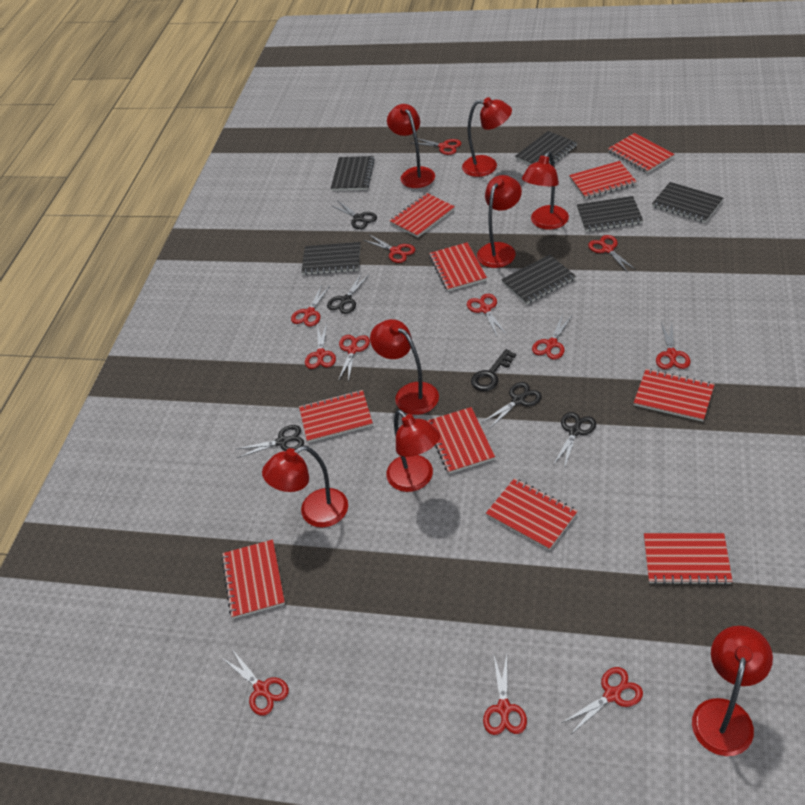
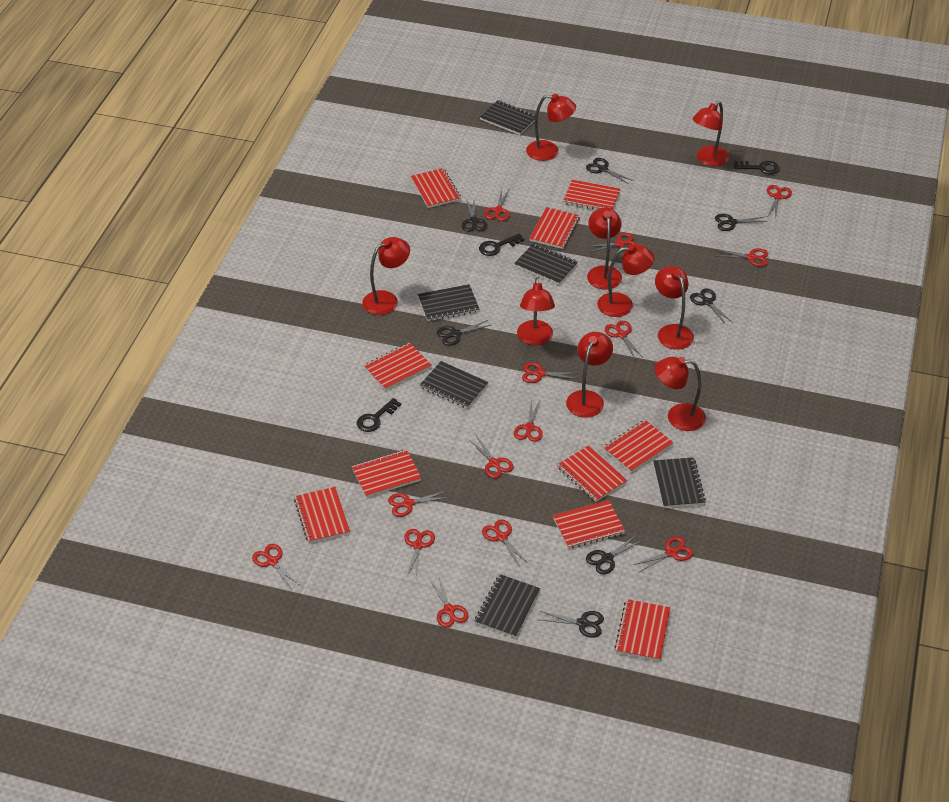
black key: 1 -> 3
black scissors: 5 -> 7
red lamp: 8 -> 9
red scissors: 12 -> 14

